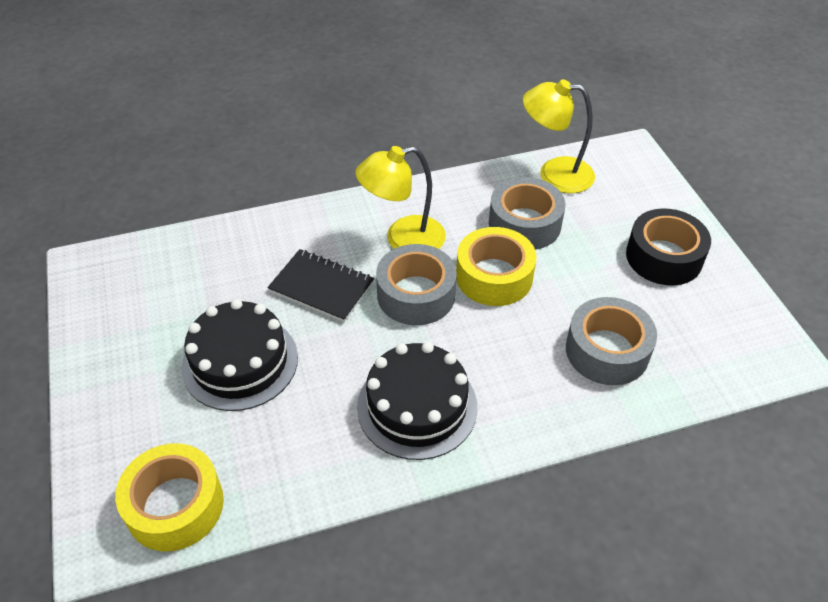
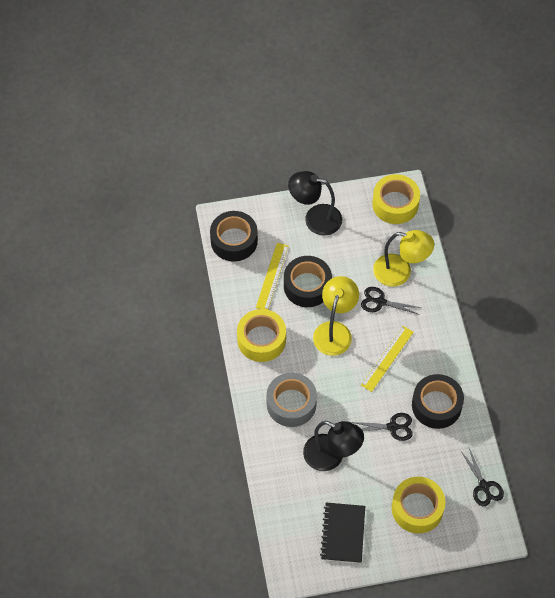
black cake: 2 -> 0
black lamp: 0 -> 2
black scissors: 0 -> 3
black tape: 1 -> 3
grey tape: 3 -> 1
yellow ruler: 0 -> 2
yellow tape: 2 -> 3

